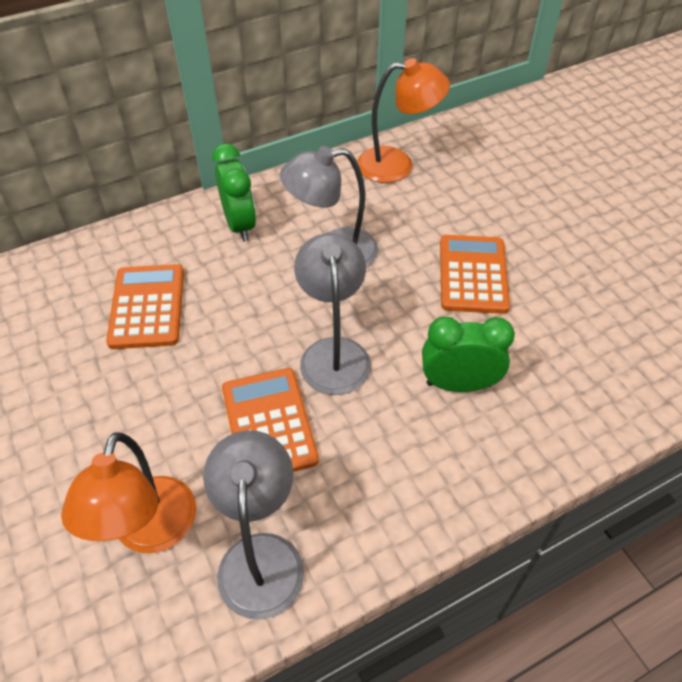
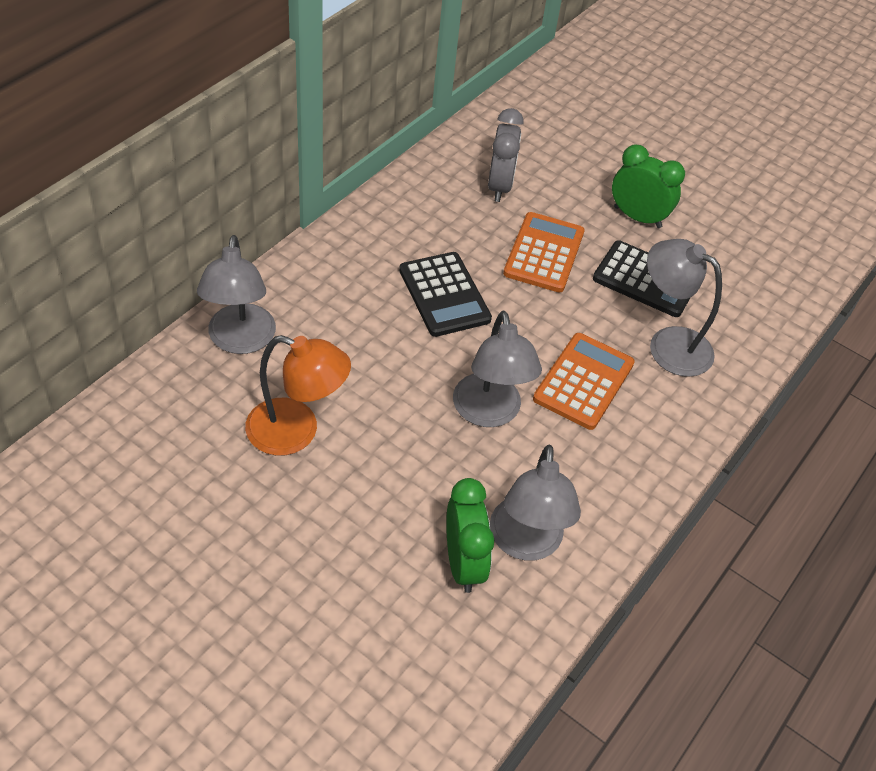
black calculator: 0 -> 2
grey clock: 0 -> 1
grey lamp: 3 -> 4
orange calculator: 3 -> 2
orange lamp: 2 -> 1

